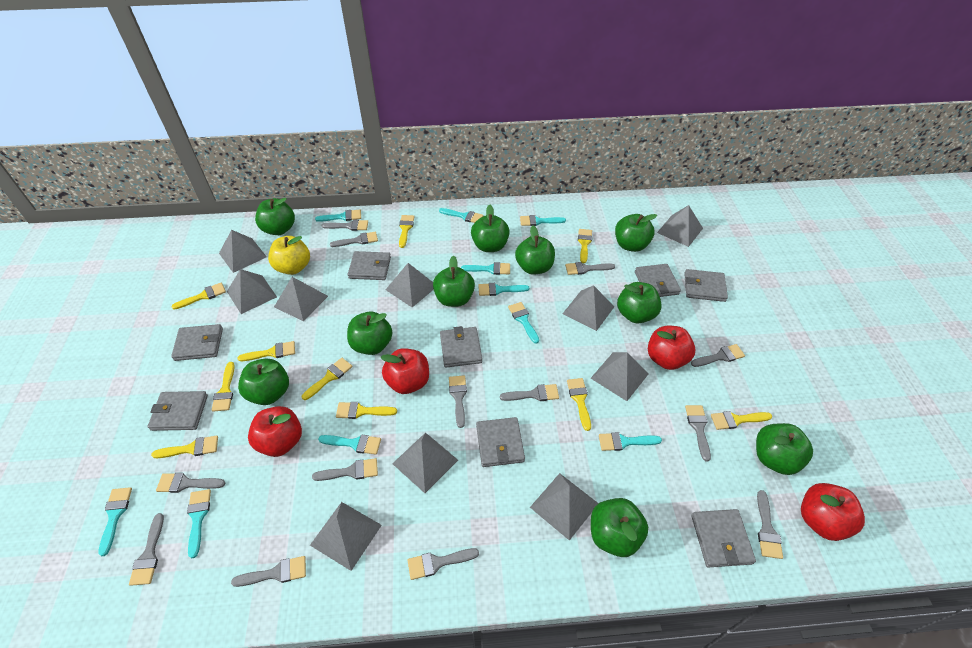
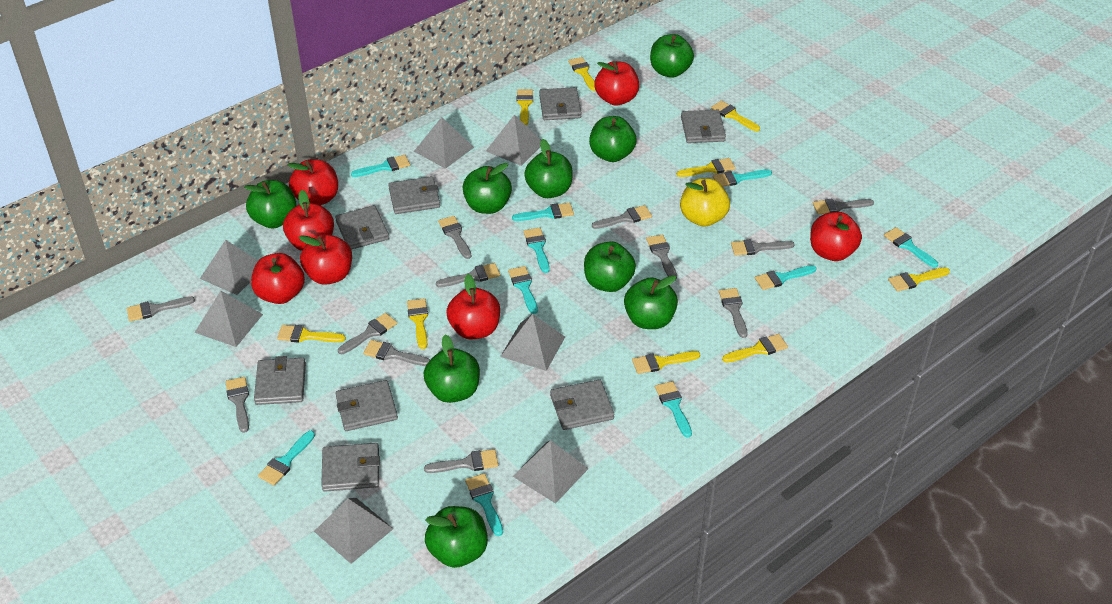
green apple: 10 -> 9
grey brush: 13 -> 12
grey pyramid: 10 -> 7
red apple: 4 -> 7
yellow brush: 10 -> 9

